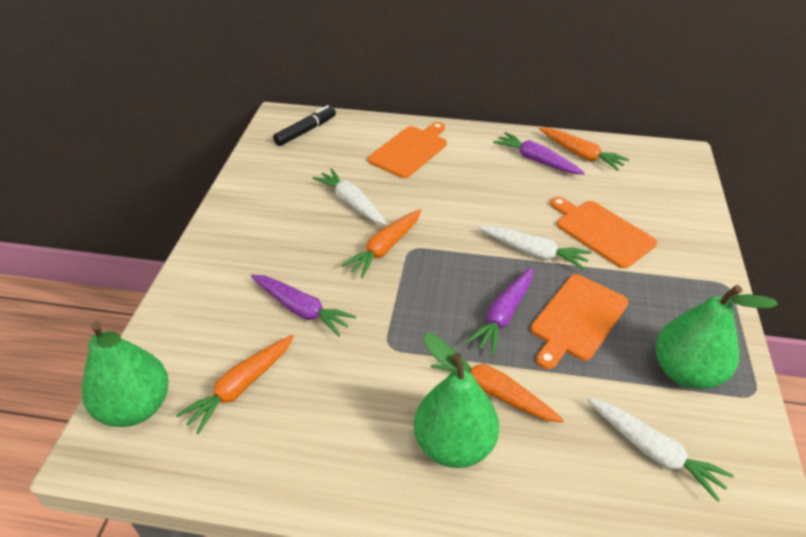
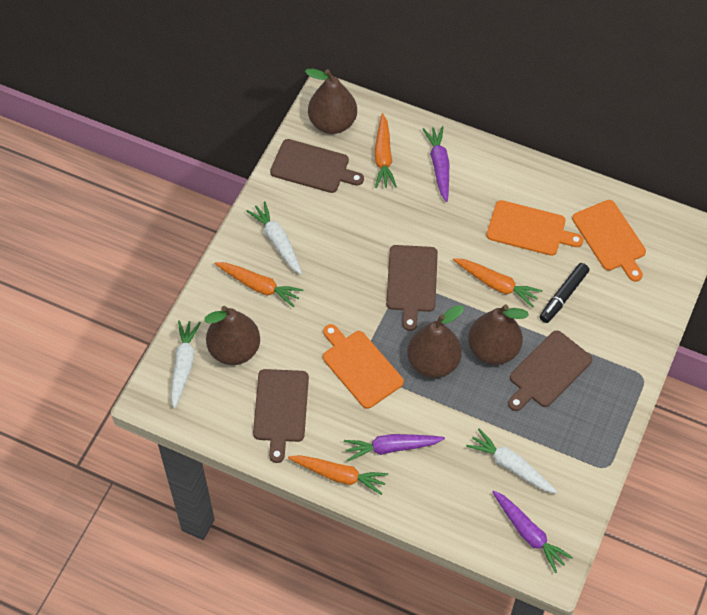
brown cutting board: 0 -> 4
brown pear: 0 -> 4
green pear: 3 -> 0

